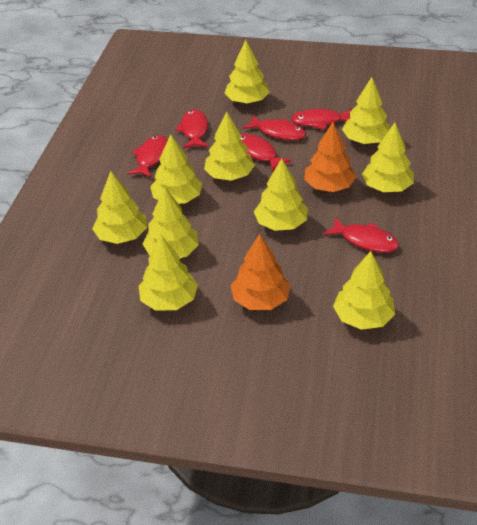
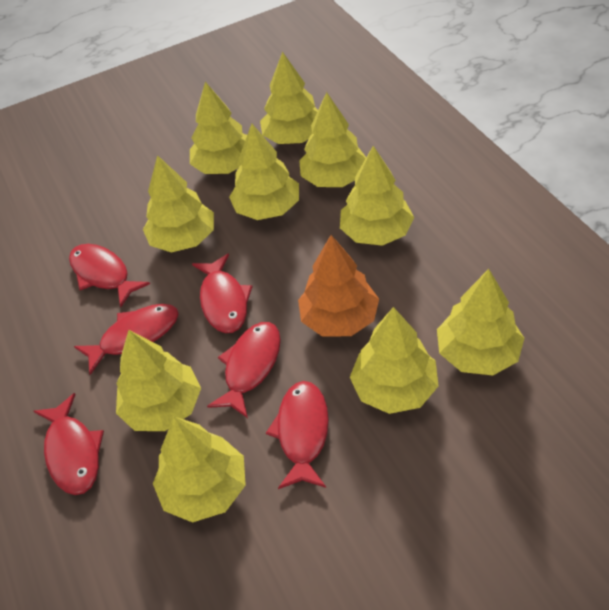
orange tree: 2 -> 1

